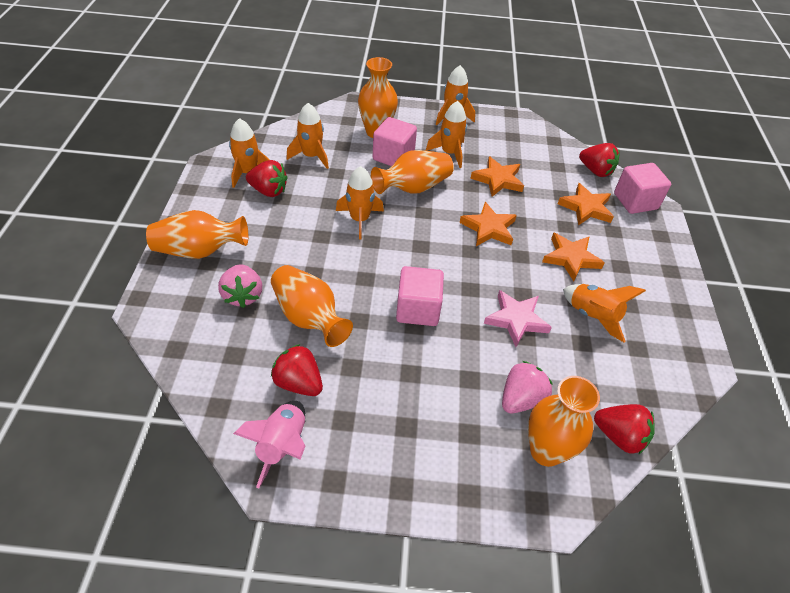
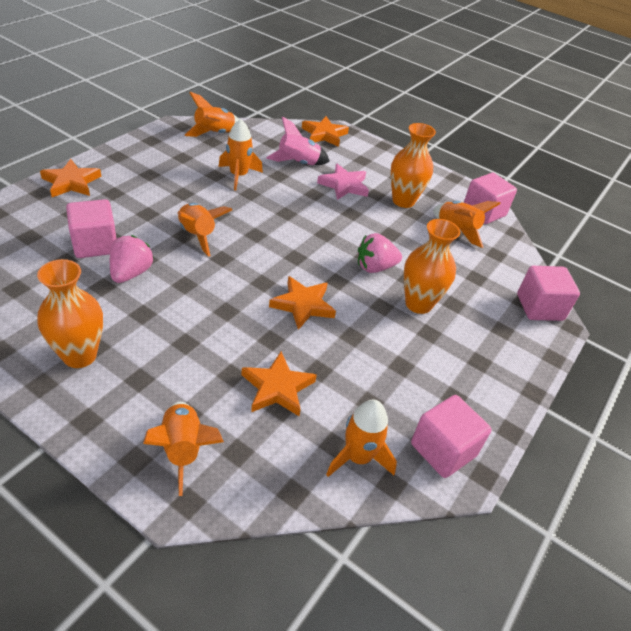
orange vase: 5 -> 3
pink cube: 3 -> 4
red strawberry: 4 -> 0

